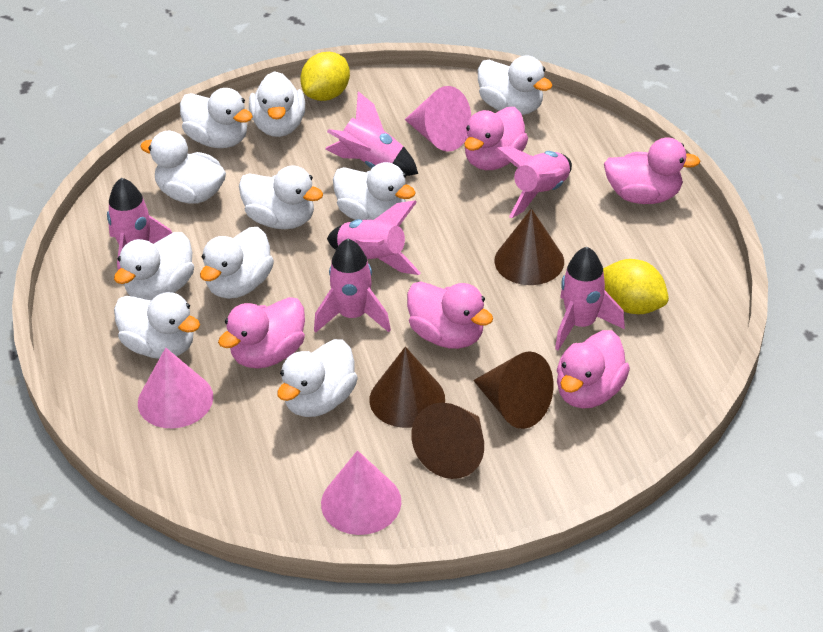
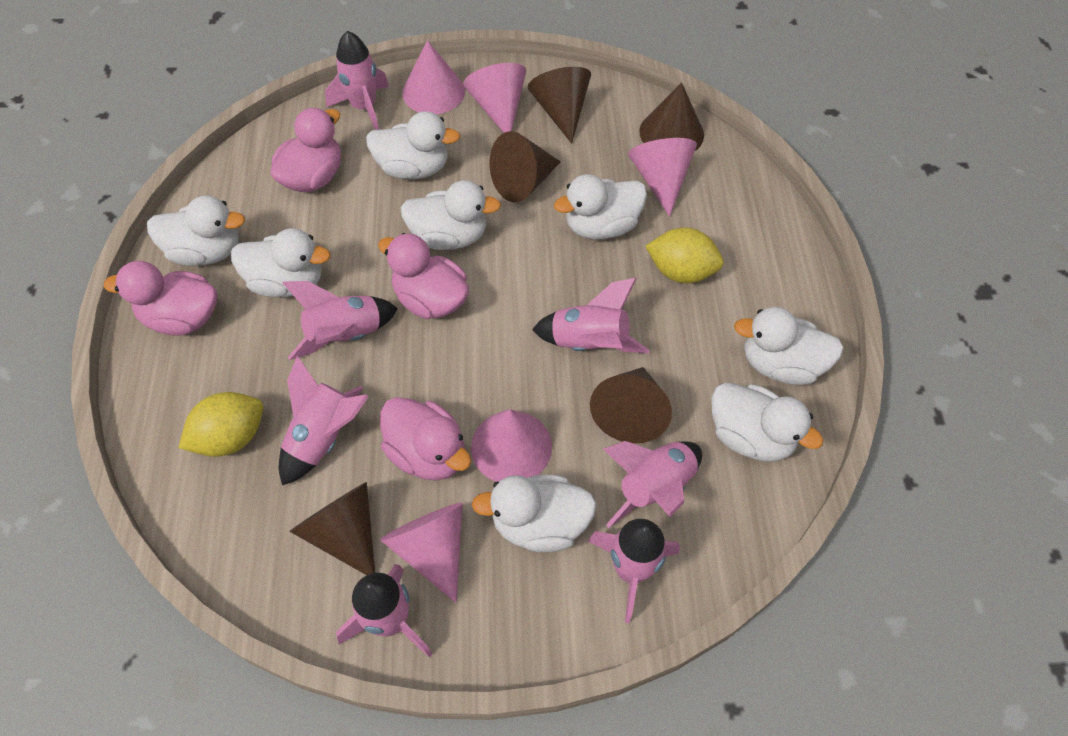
brown cone: 4 -> 5
pink cone: 3 -> 5
pink duck: 5 -> 4
pink rocket: 6 -> 7
white duck: 10 -> 8

